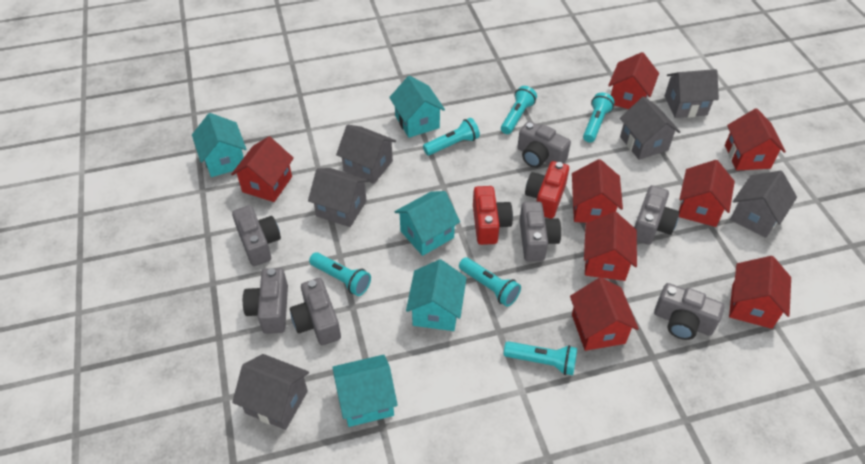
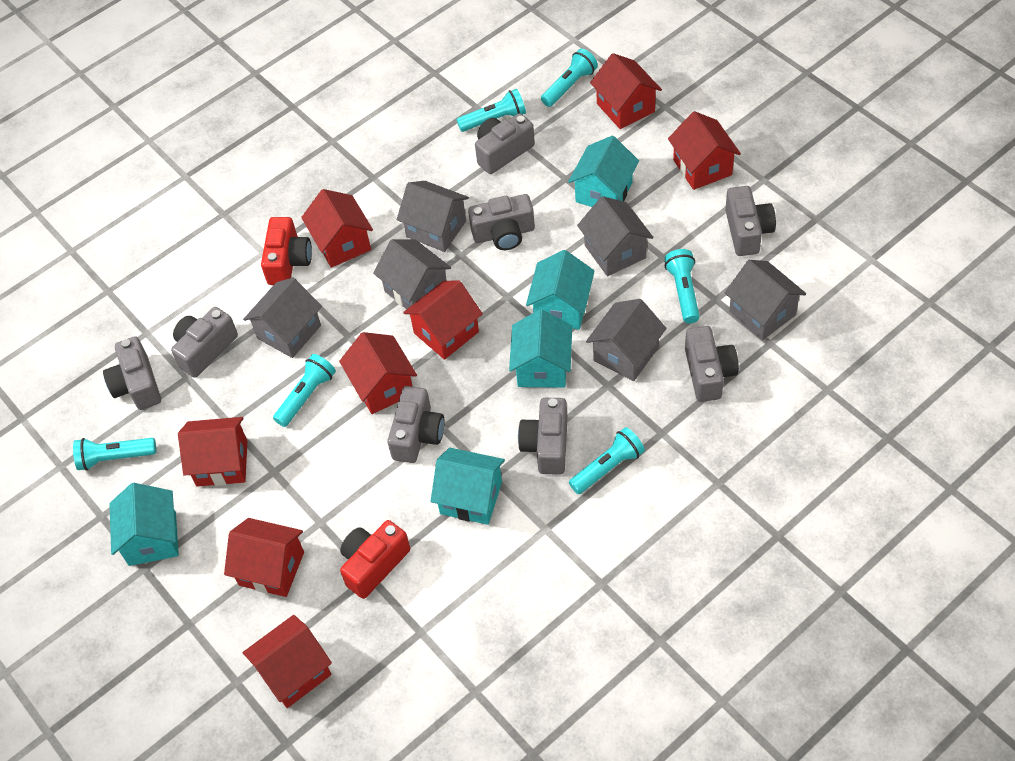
grey camera: 7 -> 8

